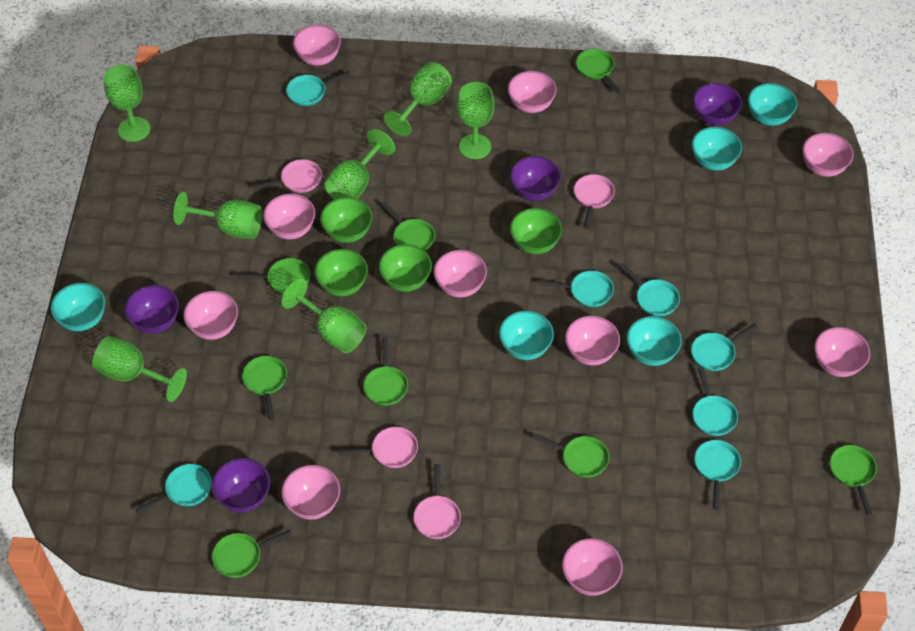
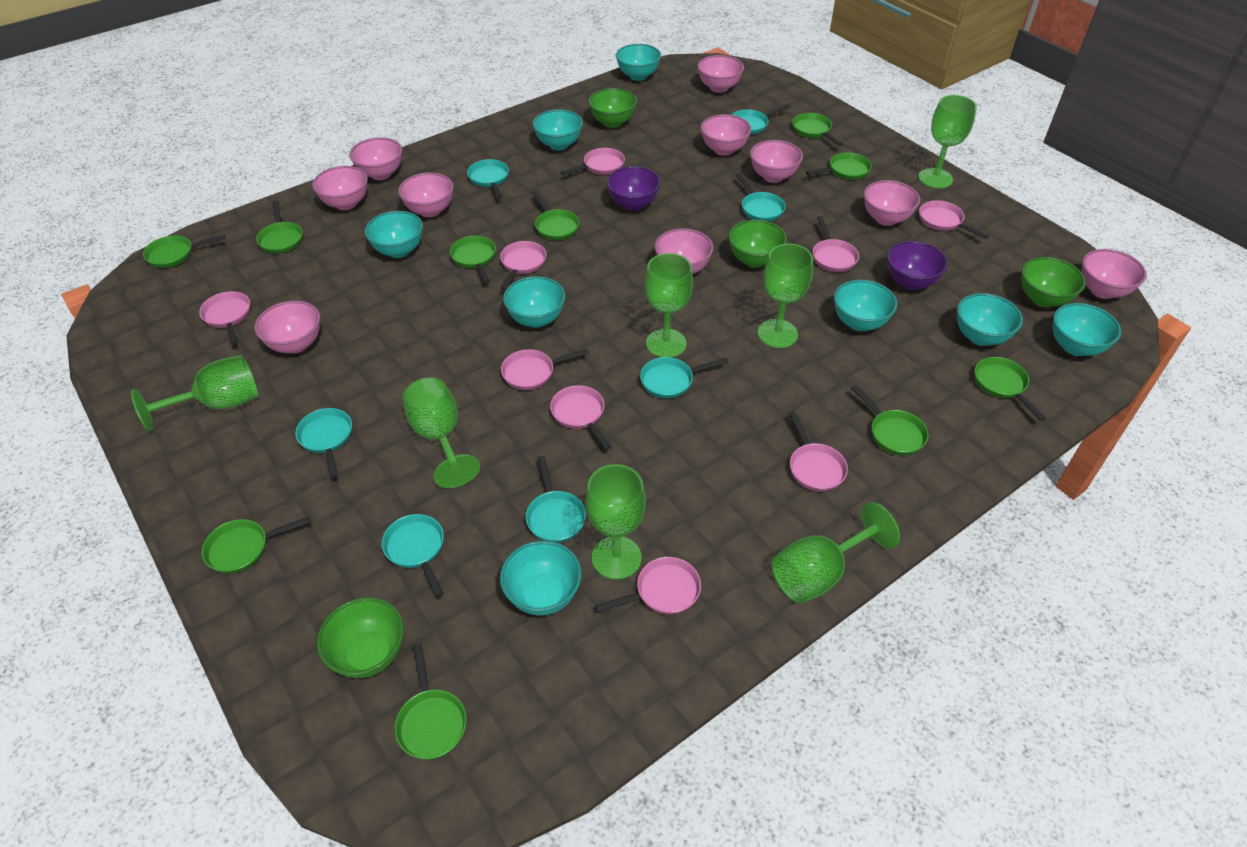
green pan: 8 -> 10
pink pan: 4 -> 9
purple bowl: 4 -> 2
turquoise bowl: 5 -> 8

